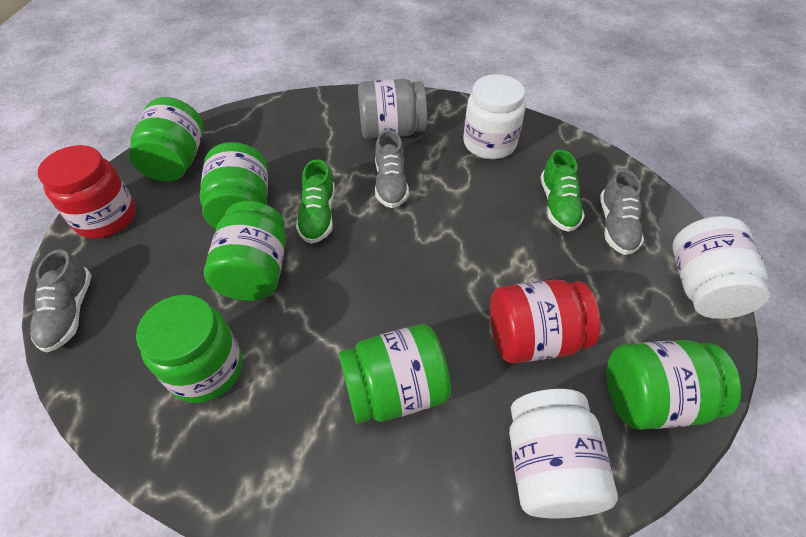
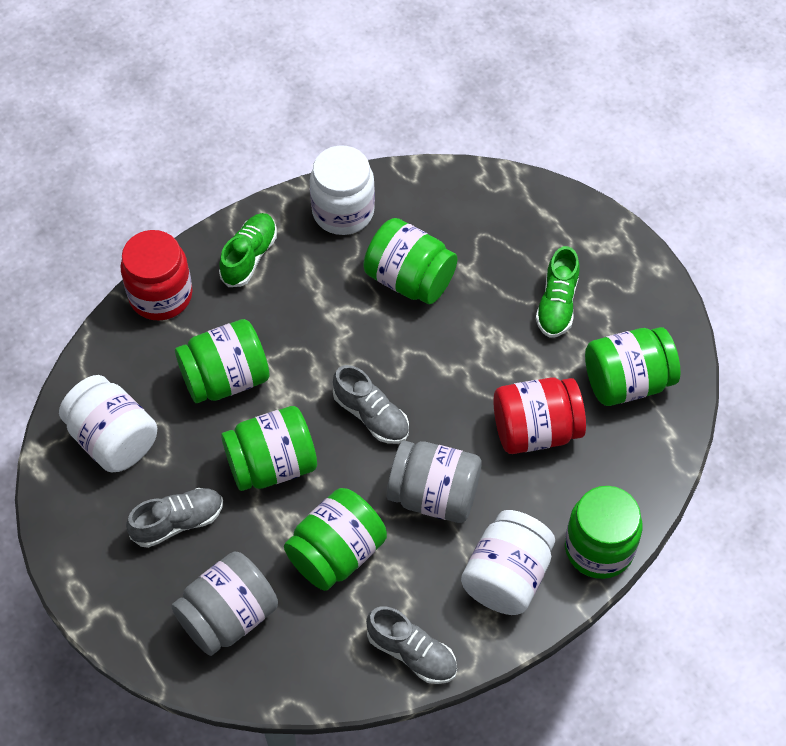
grey jar: 1 -> 2

